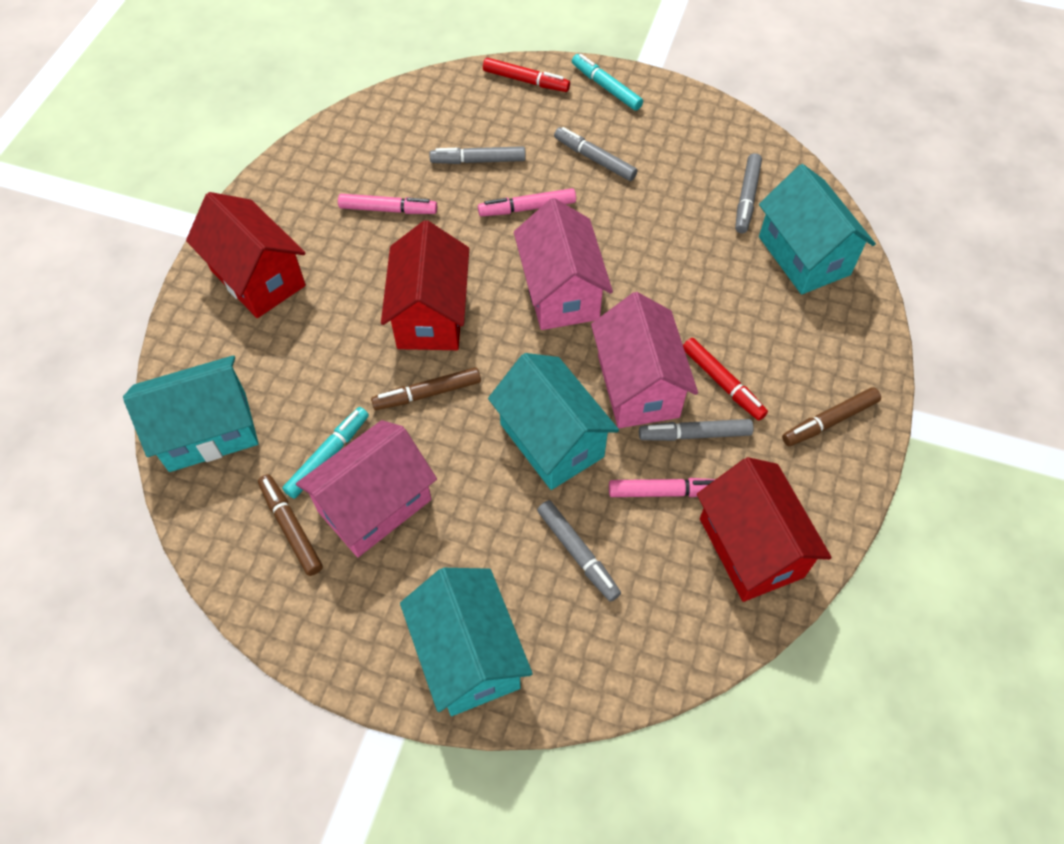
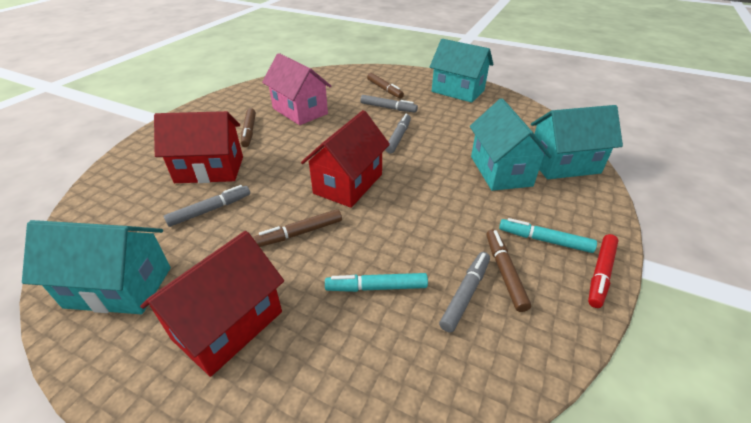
brown marker: 3 -> 4
grey marker: 5 -> 4
pink house: 3 -> 1
pink marker: 3 -> 0
red marker: 2 -> 1

